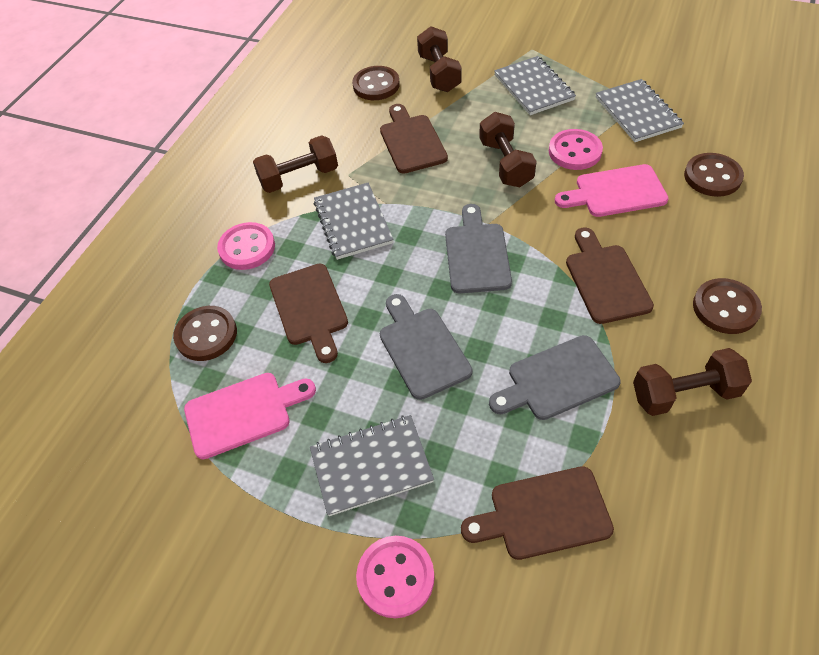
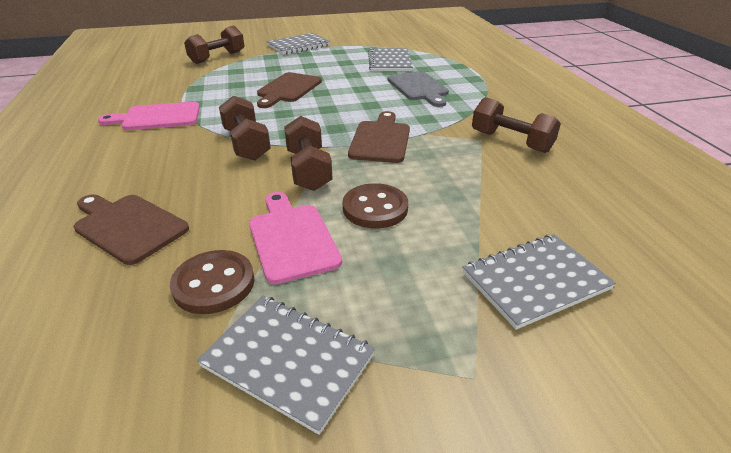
brown button: 4 -> 2
brown cutting board: 4 -> 3
grey cutting board: 3 -> 1
pink button: 3 -> 0

